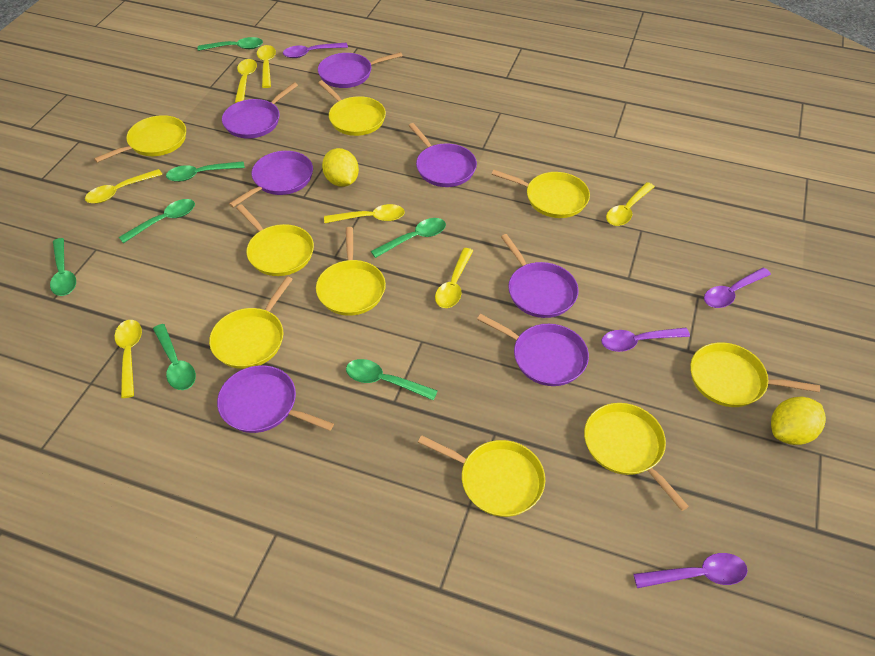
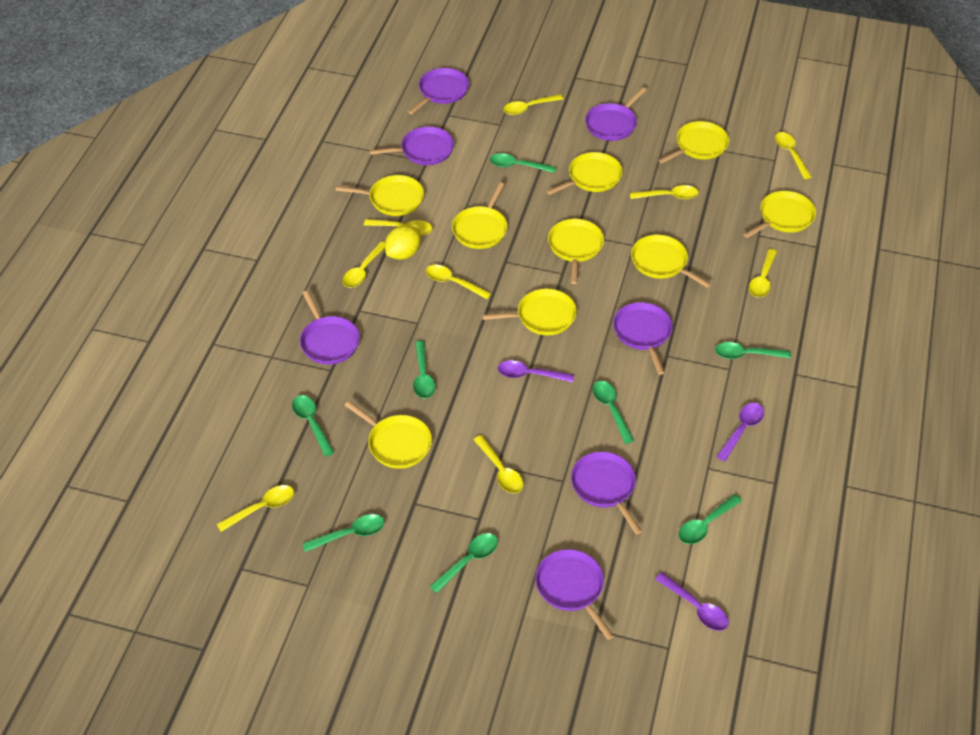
green spoon: 7 -> 8
purple spoon: 4 -> 3
yellow lemon: 2 -> 1
yellow spoon: 7 -> 9

